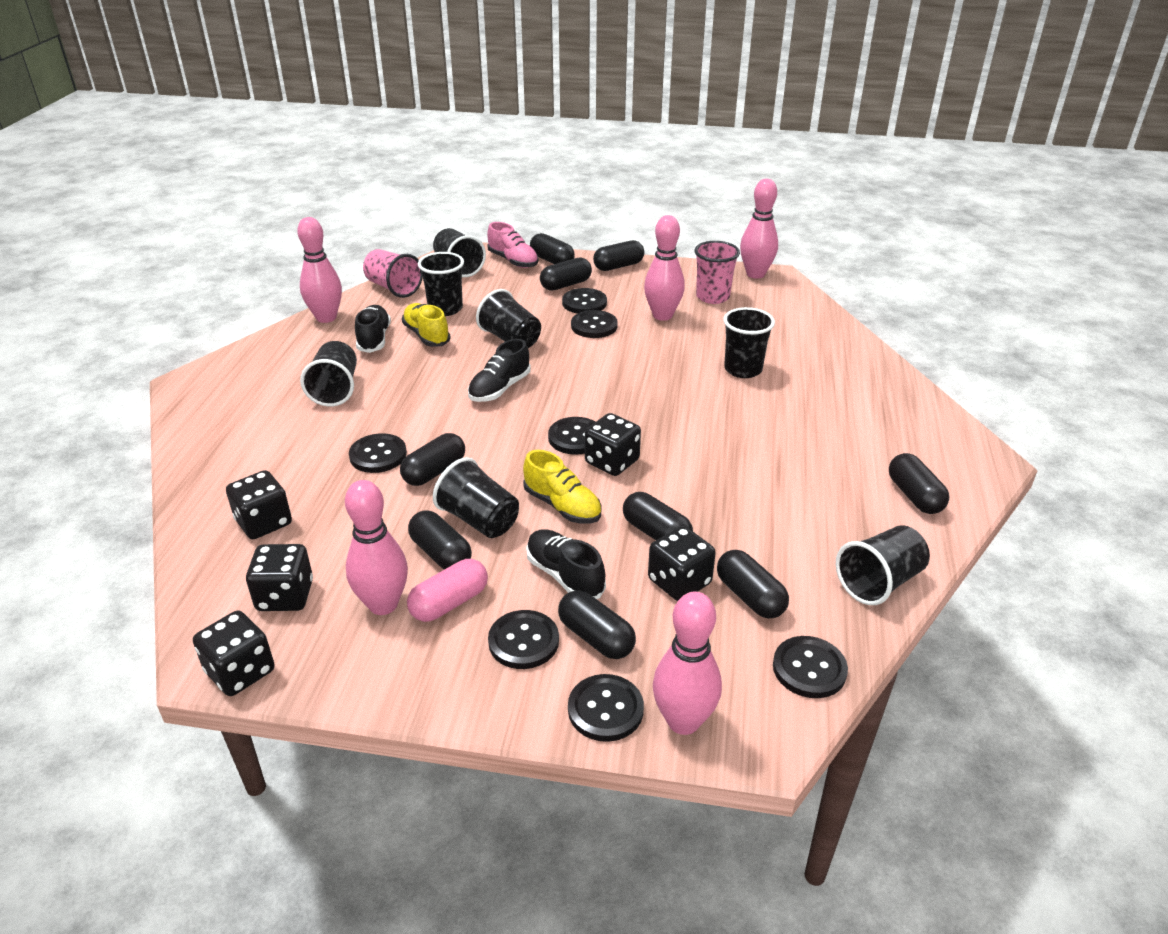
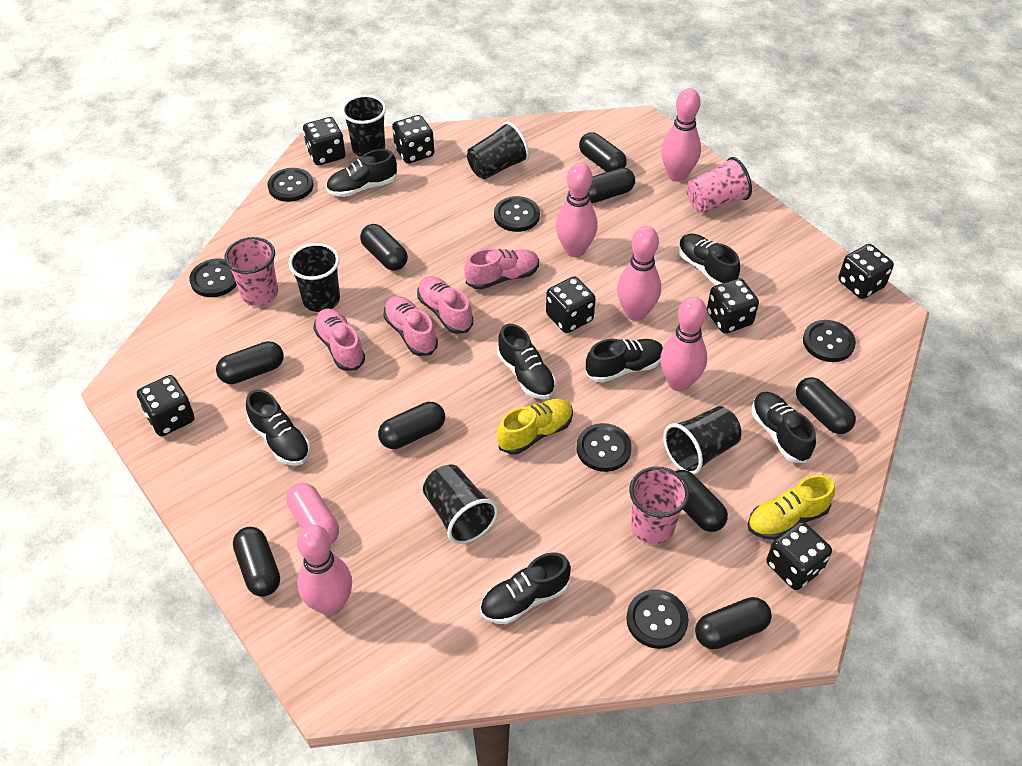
black button: 7 -> 6
black cup: 7 -> 5
black dice: 5 -> 7
black shoe: 3 -> 7
pink cup: 2 -> 3
pink shoe: 1 -> 4

